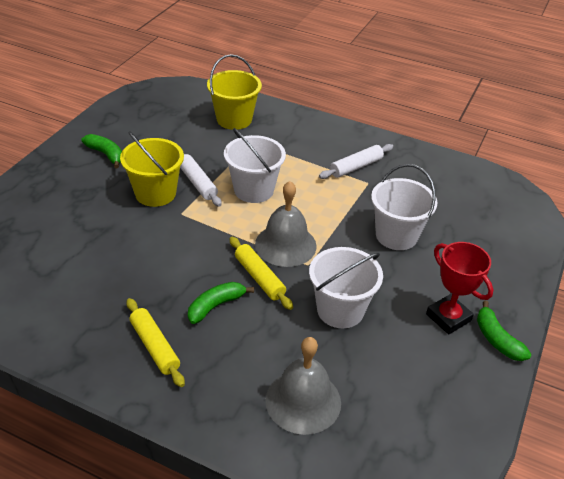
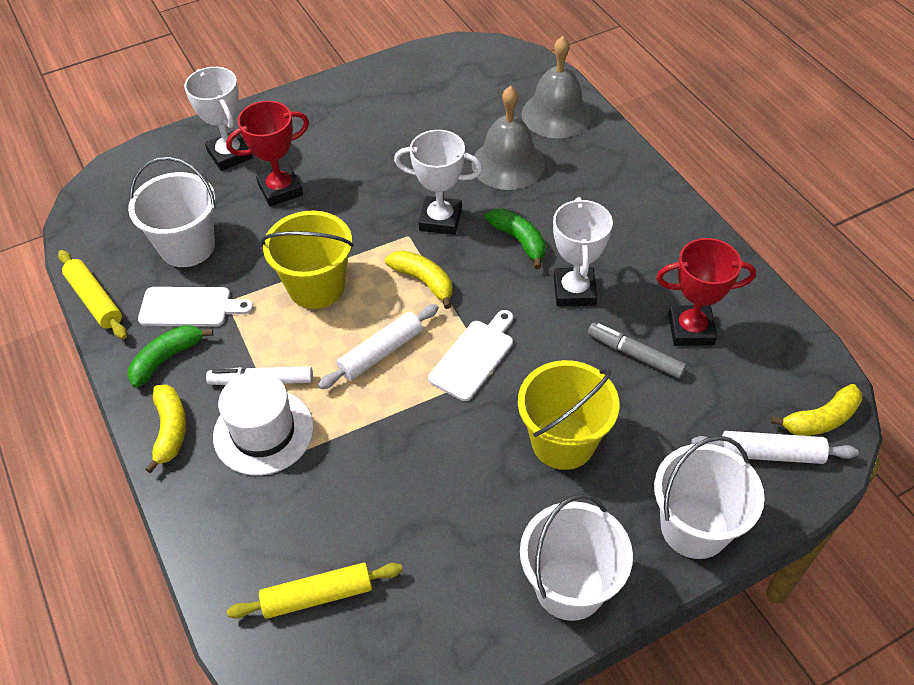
green banana: 3 -> 2
grey marker: 0 -> 1
red trophy: 1 -> 2
white cutting board: 0 -> 2
white hat: 0 -> 1
white marker: 0 -> 1
white trophy: 0 -> 3
yellow banana: 0 -> 3

